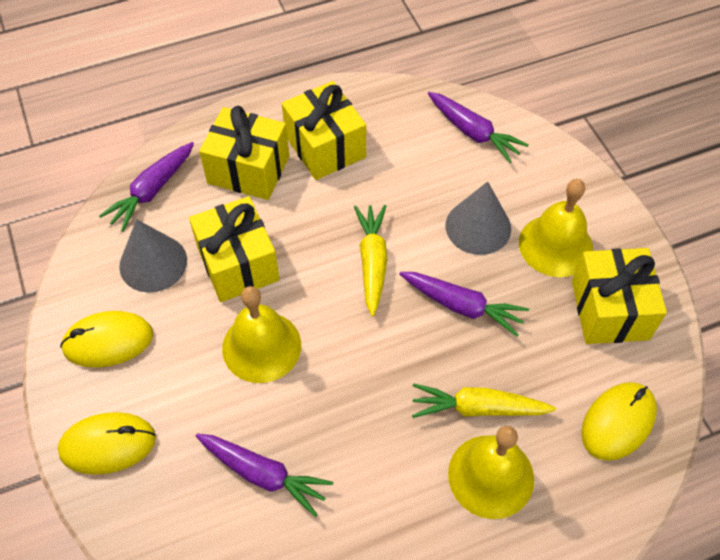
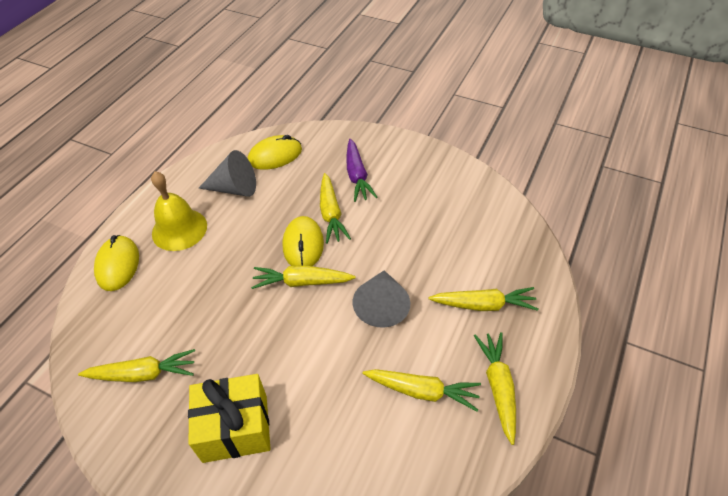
purple carrot: 4 -> 1
yellow bell: 3 -> 1
yellow carrot: 2 -> 6
yellow gift: 4 -> 1

